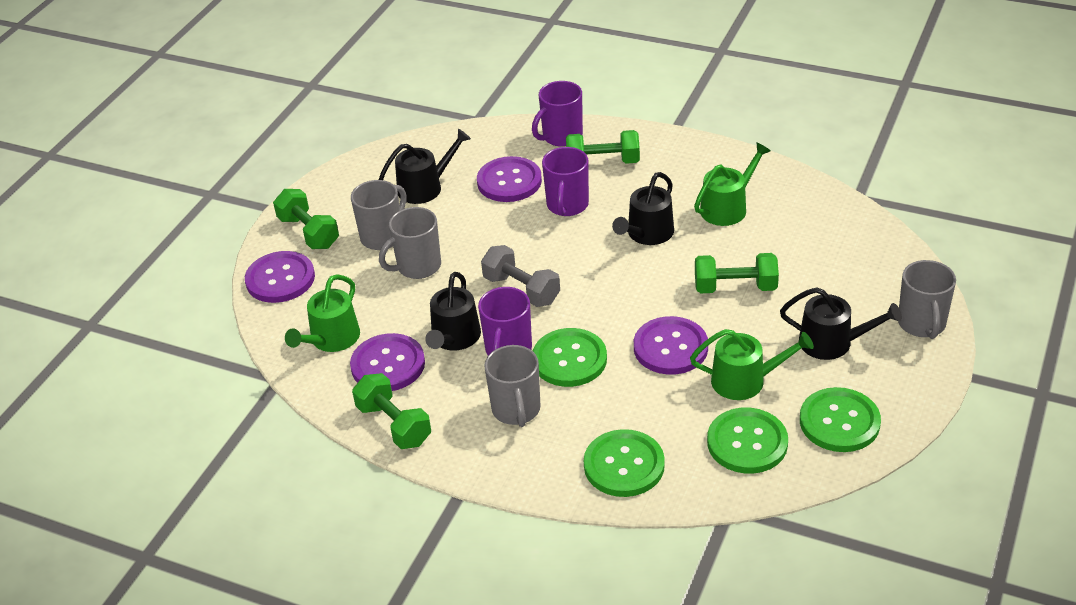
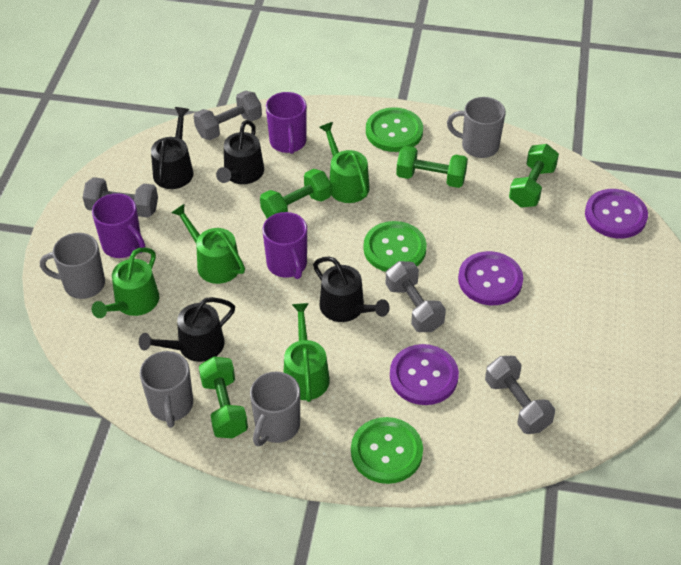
green button: 4 -> 3
green watering can: 3 -> 4
grey dumbbell: 1 -> 4
purple button: 4 -> 3

